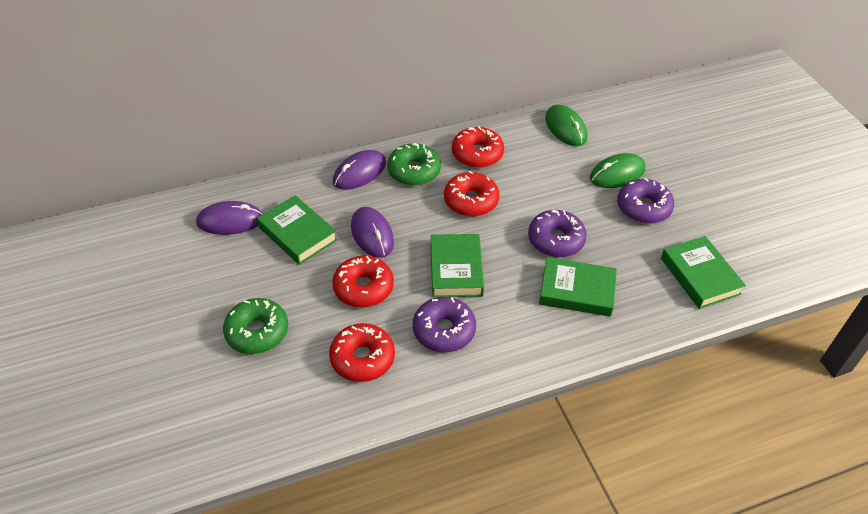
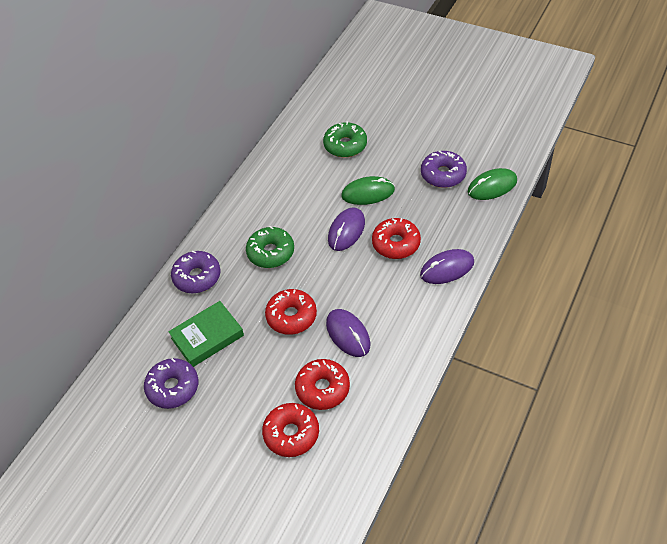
green book: 4 -> 1

